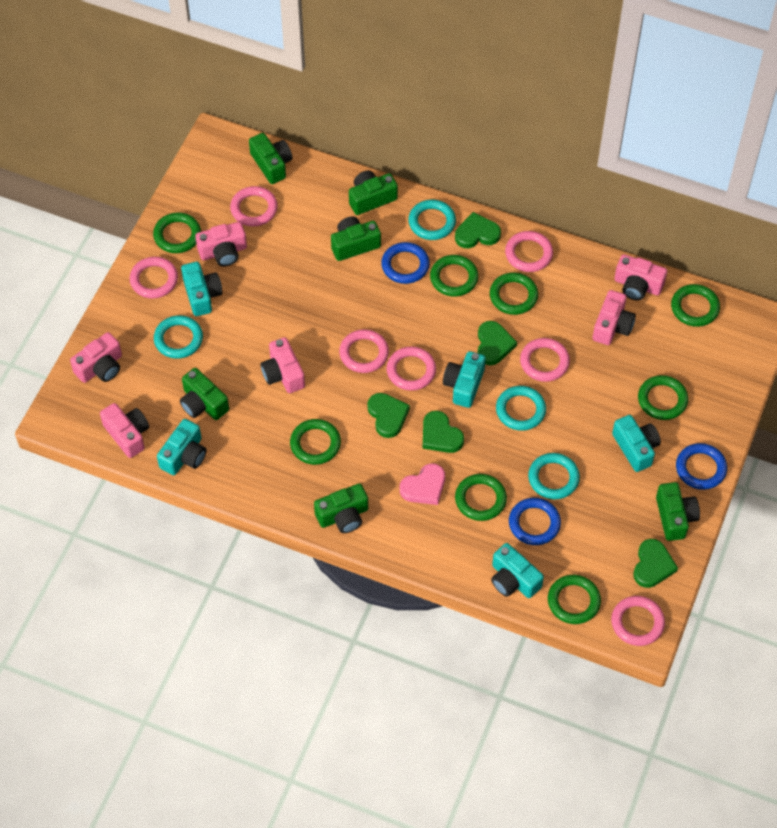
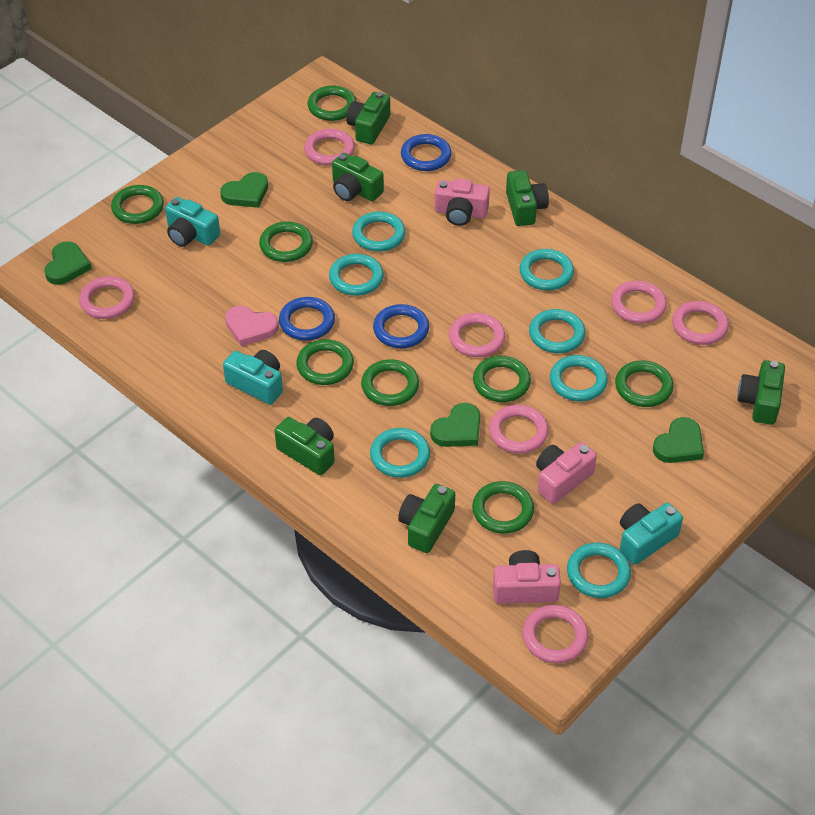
green heart: 5 -> 4
pink camera: 6 -> 3
turquoise camera: 5 -> 3
turquoise ring: 4 -> 7

